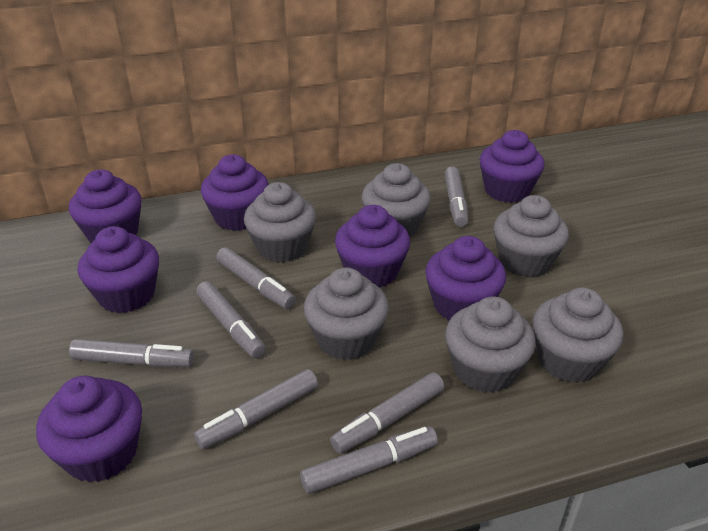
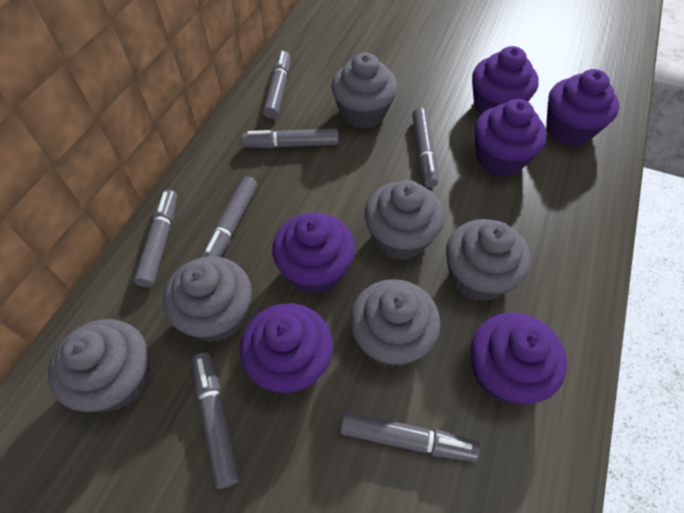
purple cupcake: 7 -> 6

